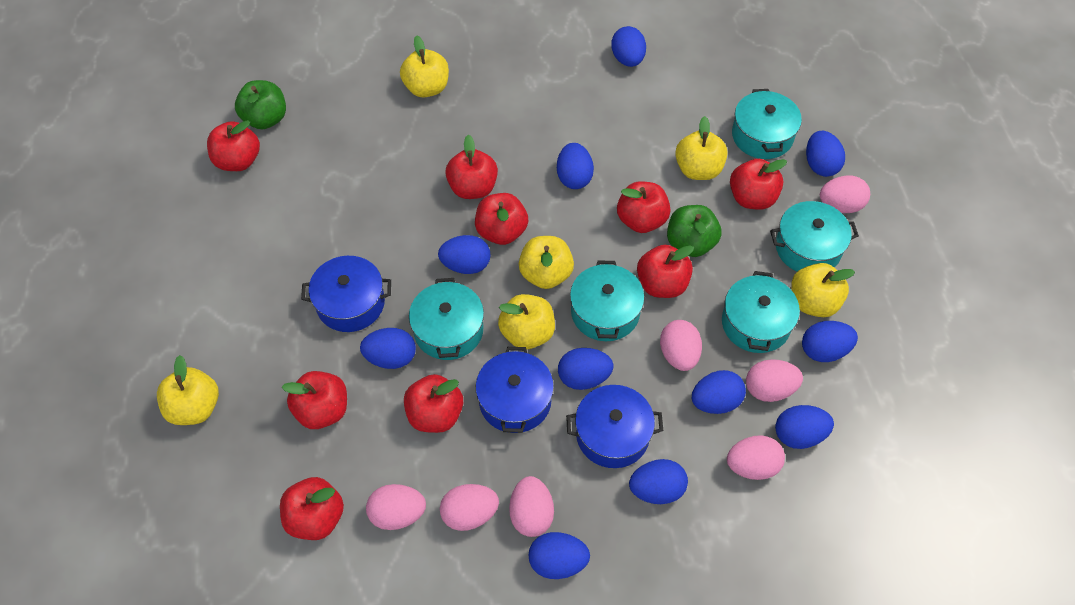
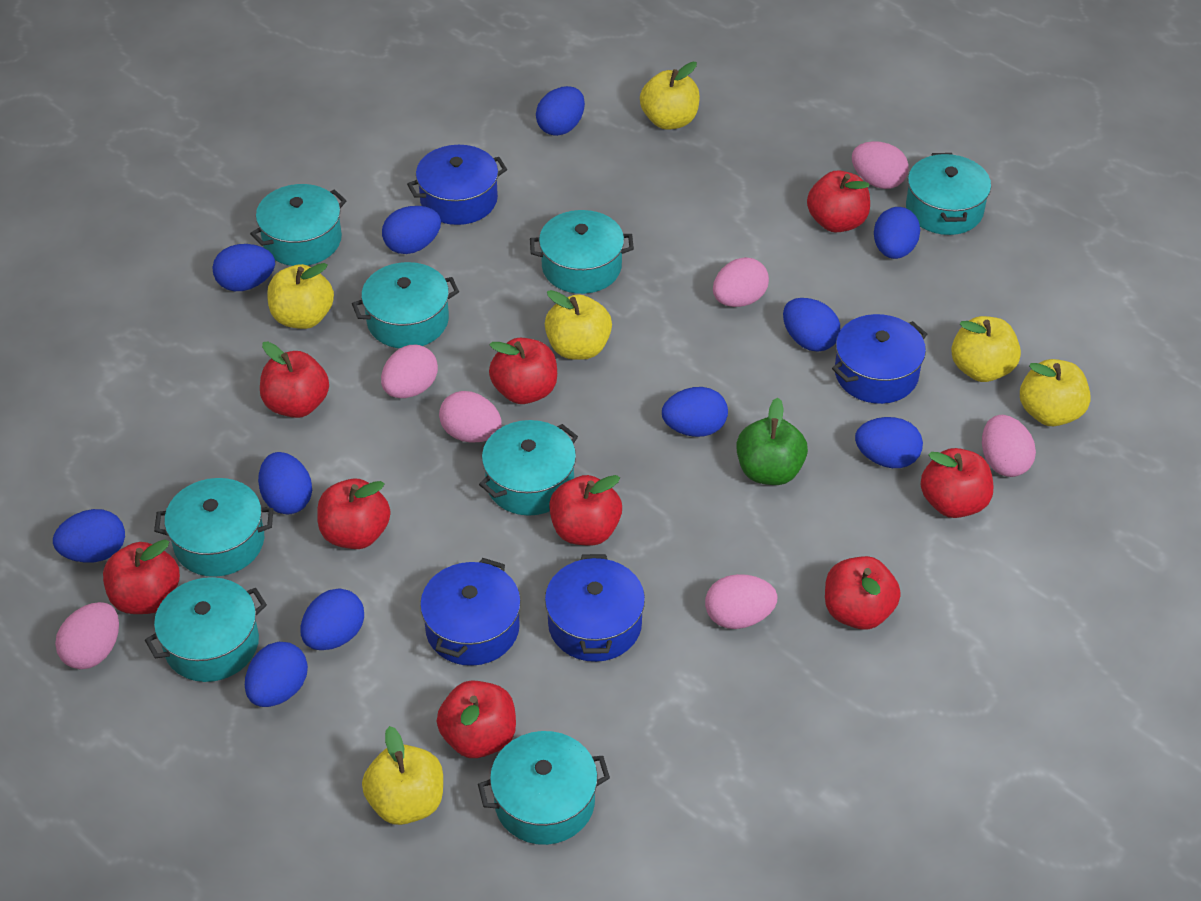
blue pot: 3 -> 4
green apple: 2 -> 1
turquoise pot: 5 -> 8

